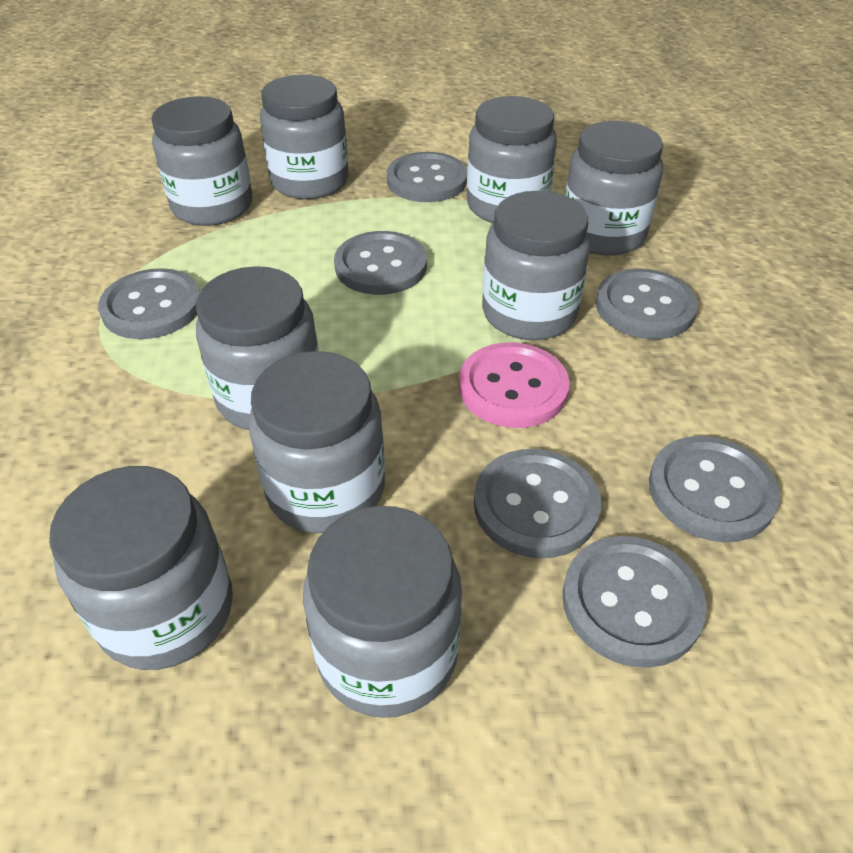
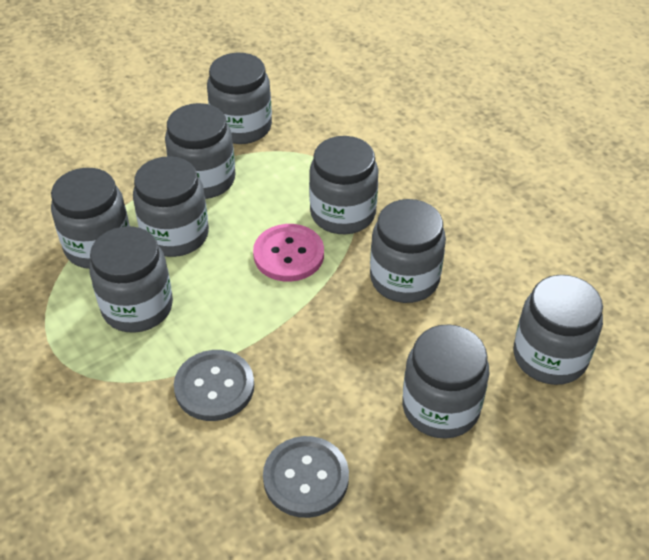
grey button: 7 -> 2

